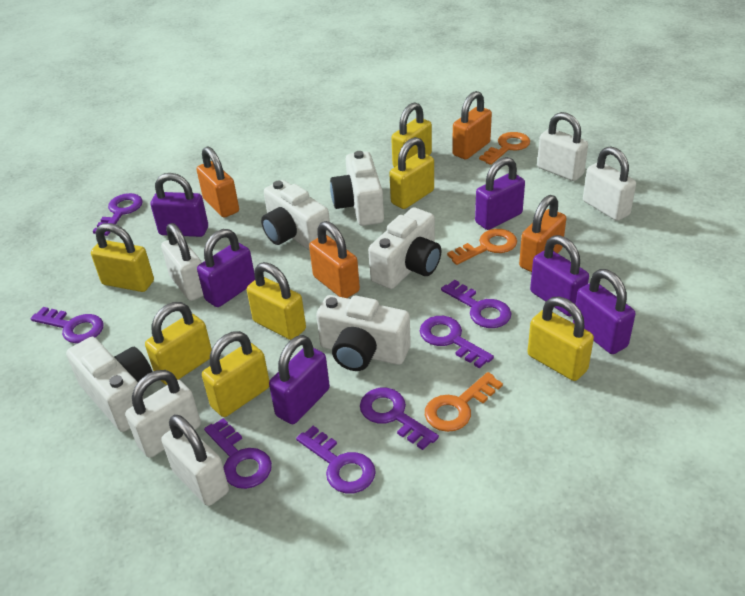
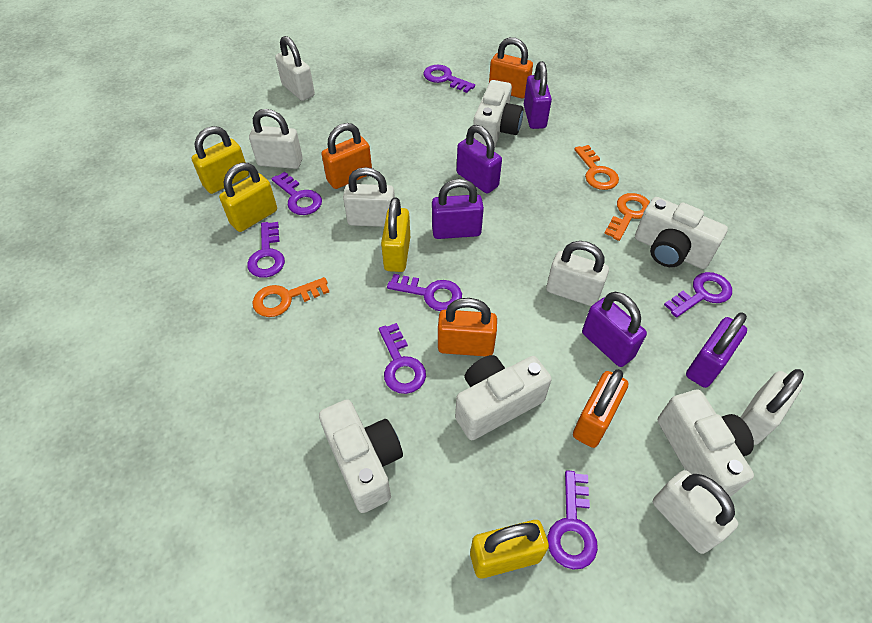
purple padlock: 6 -> 5
white padlock: 5 -> 6
yellow padlock: 7 -> 4

